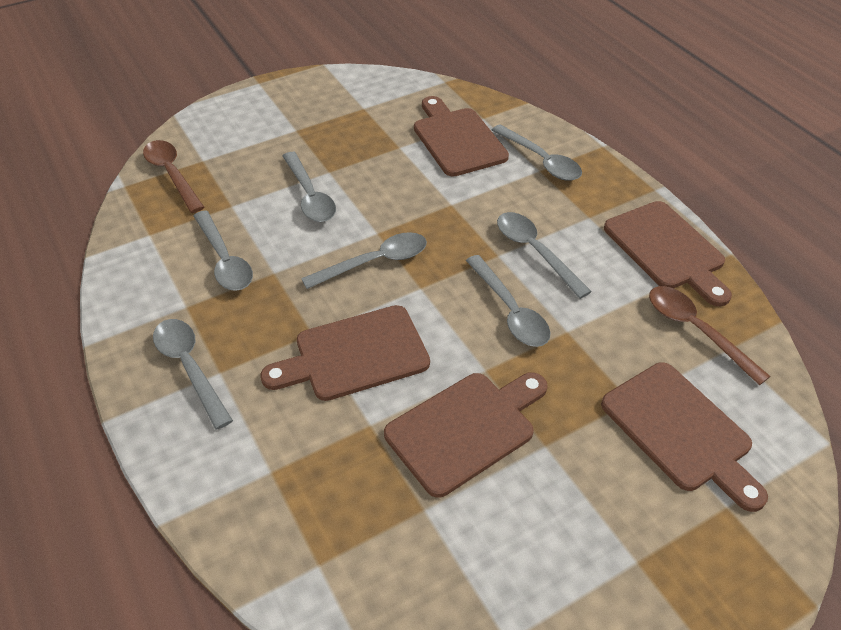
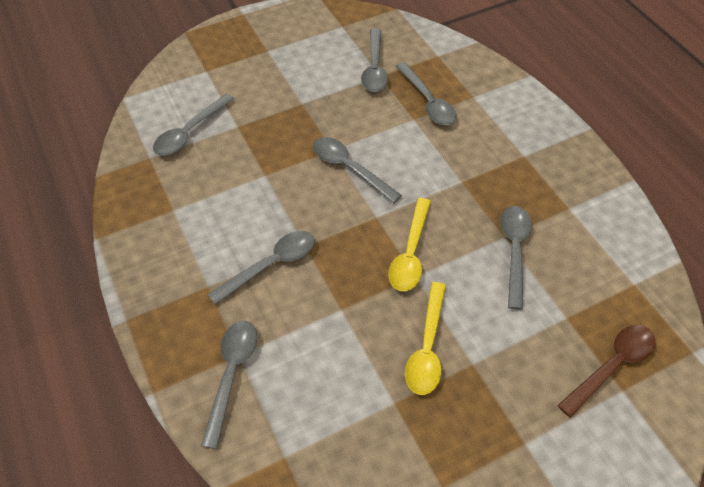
brown cutting board: 5 -> 0
brown spoon: 2 -> 1
yellow spoon: 0 -> 2

